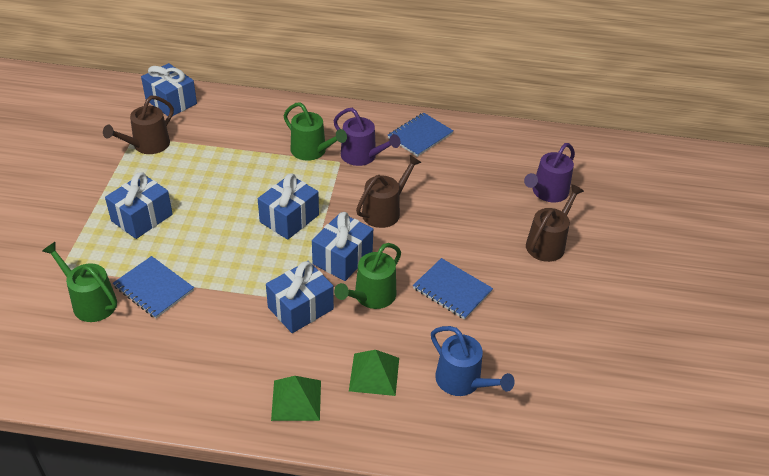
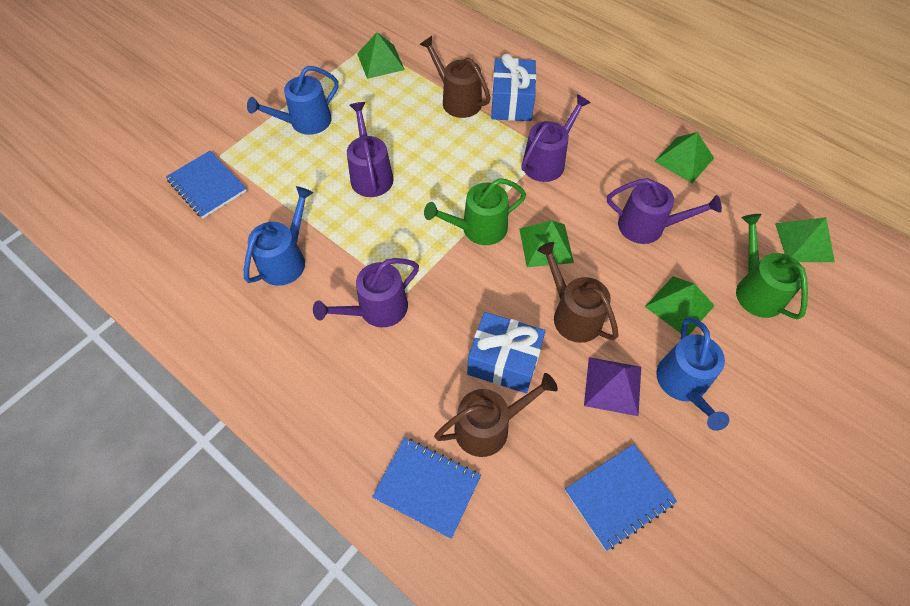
blue gift: 5 -> 2
blue watering can: 1 -> 3
green pyramid: 2 -> 5
green watering can: 3 -> 2
purple pyramid: 0 -> 1
purple watering can: 2 -> 4

